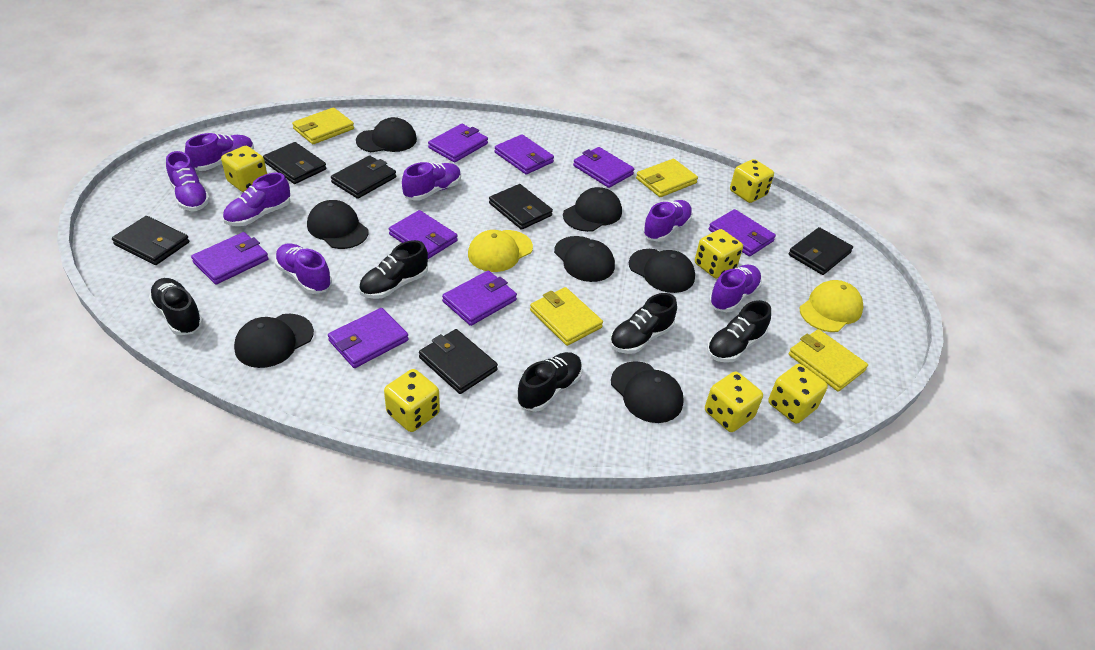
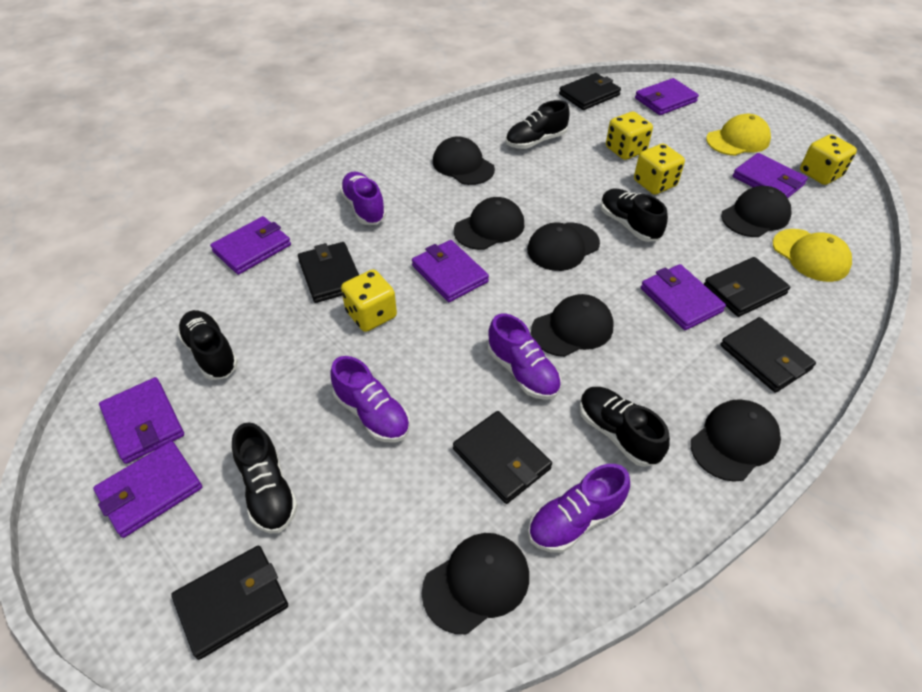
purple shoe: 7 -> 4
purple wallet: 8 -> 7
yellow dice: 6 -> 4
yellow wallet: 4 -> 0

